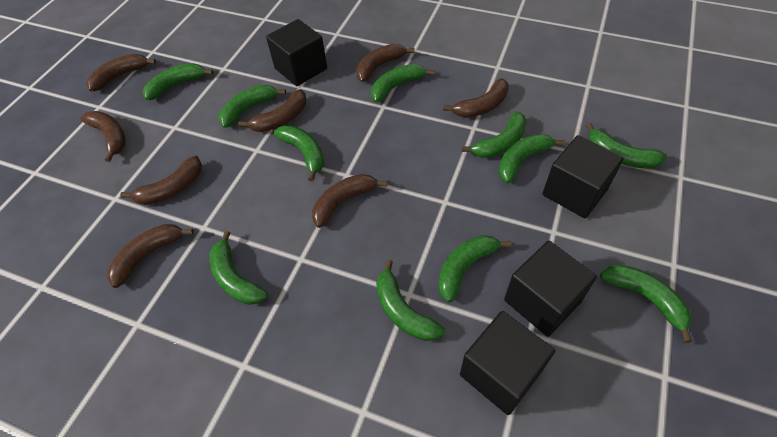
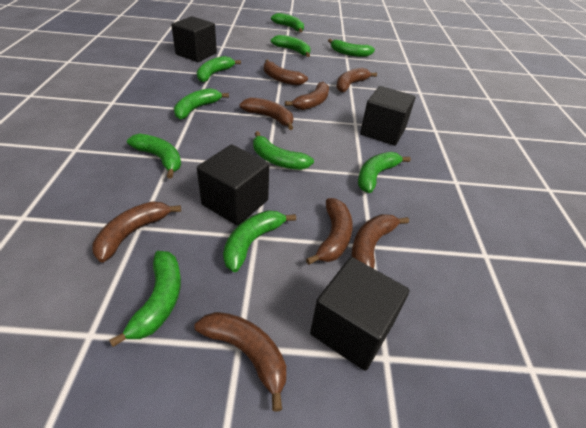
green banana: 11 -> 10

